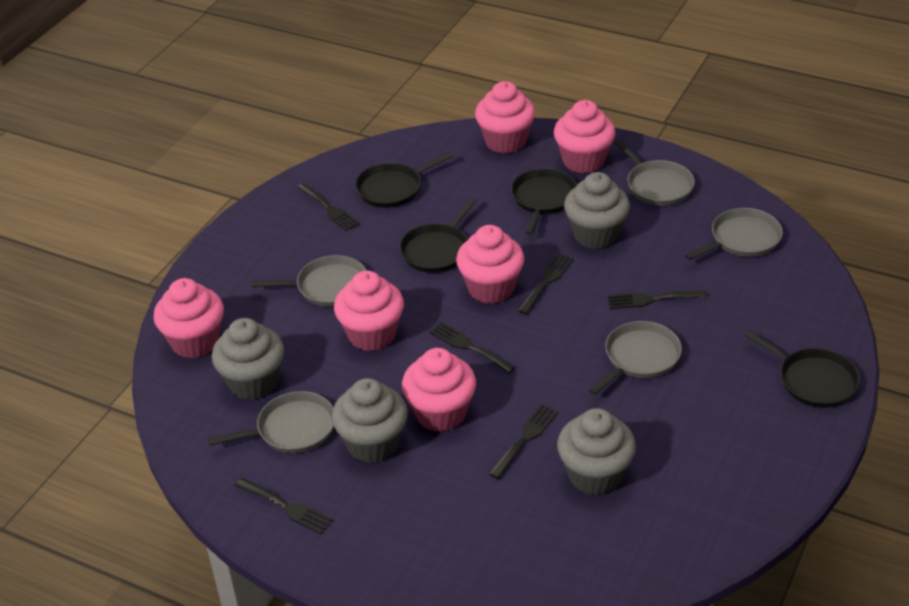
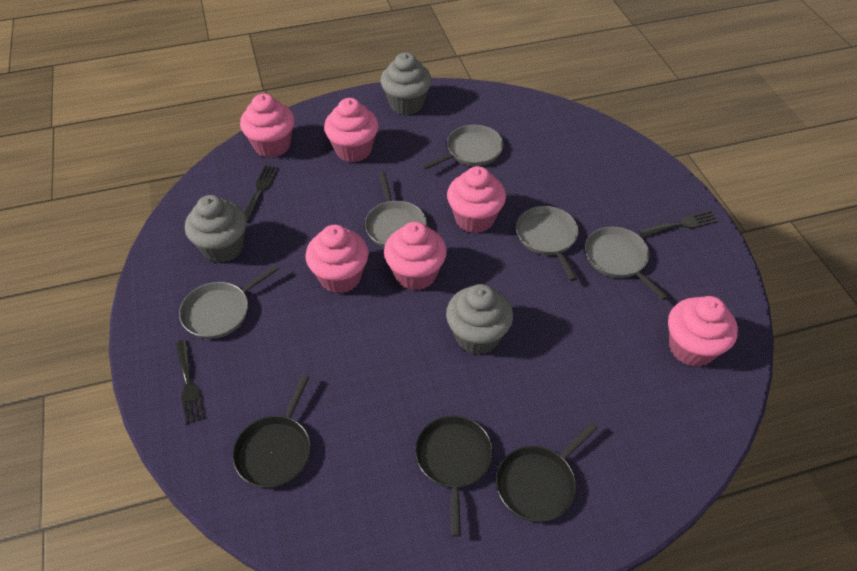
black fork: 6 -> 3
black pan: 4 -> 3
grey cupcake: 4 -> 3

